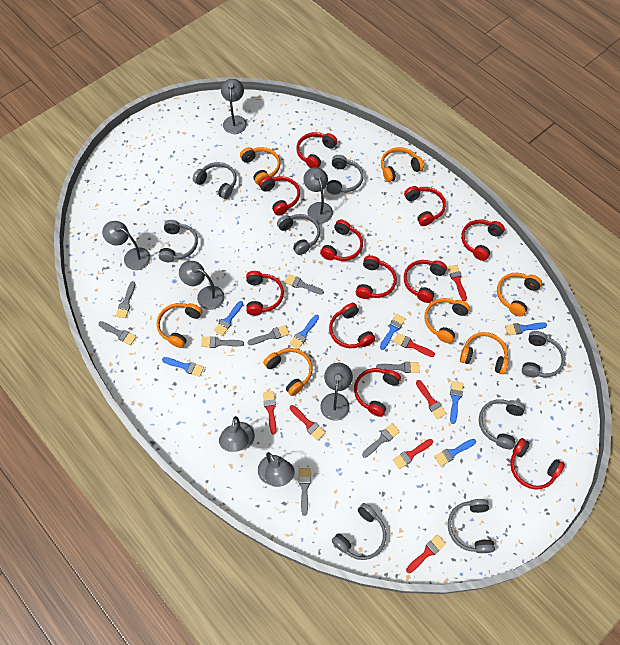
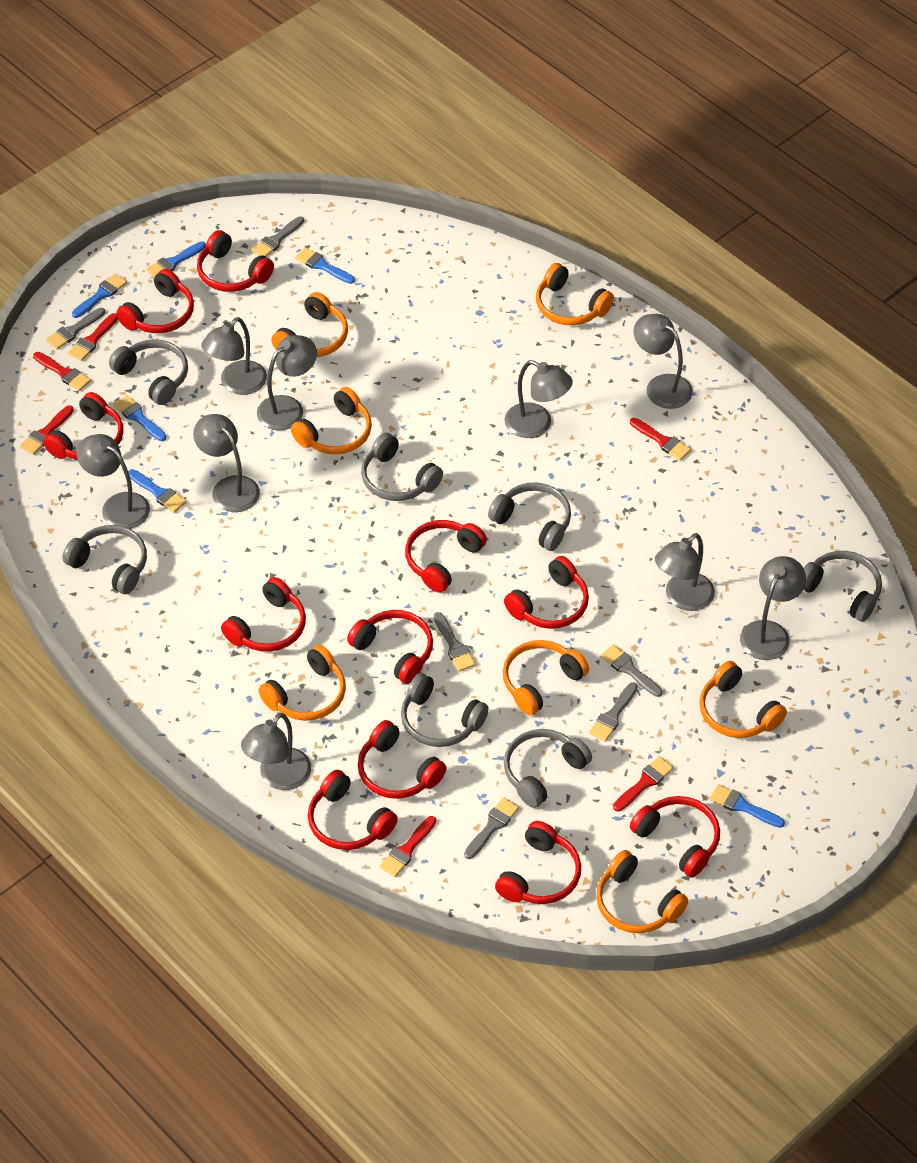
blue brush: 7 -> 6
grey brush: 8 -> 6
grey headphones: 8 -> 7
grey lamp: 7 -> 9
red brush: 7 -> 6

